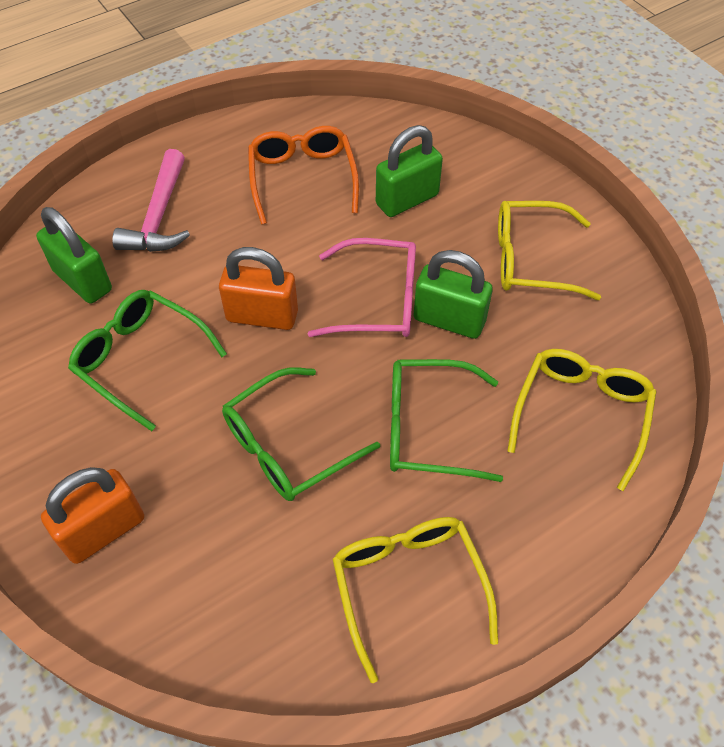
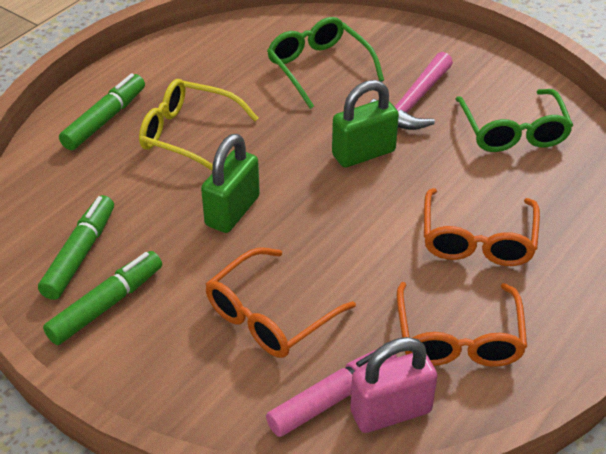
green glasses: 3 -> 2
green marker: 0 -> 3
green padlock: 3 -> 2
orange glasses: 1 -> 3
orange padlock: 2 -> 0
pink glasses: 1 -> 0
pink marker: 0 -> 1
pink padlock: 0 -> 1
yellow glasses: 3 -> 1

